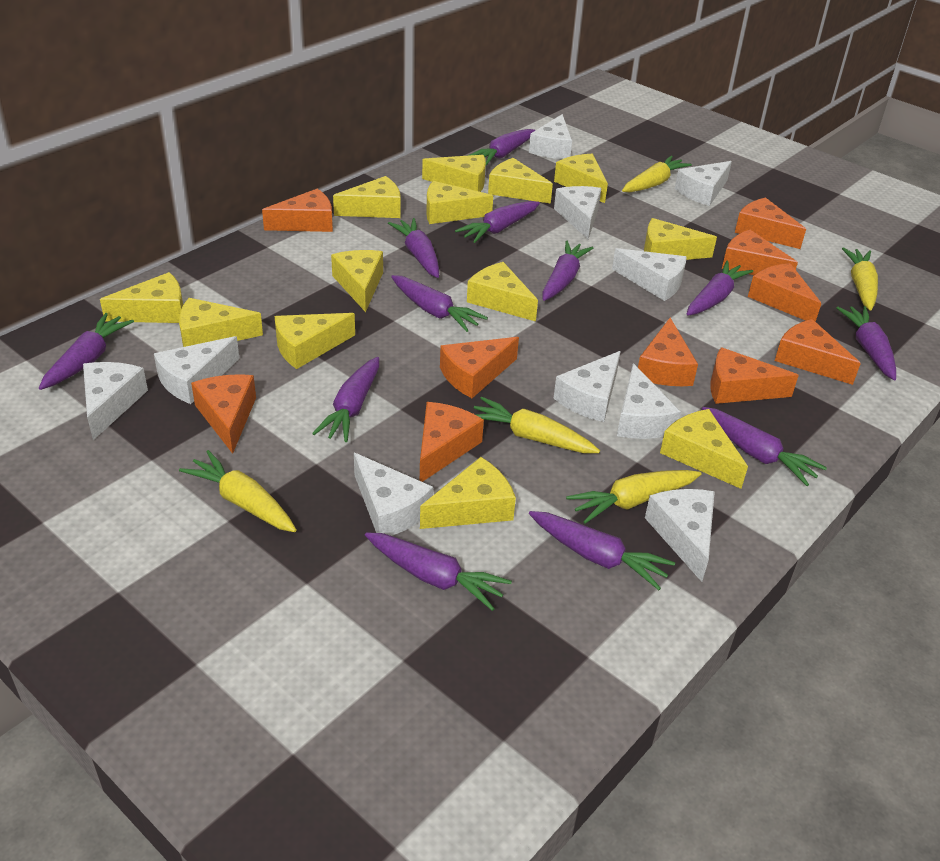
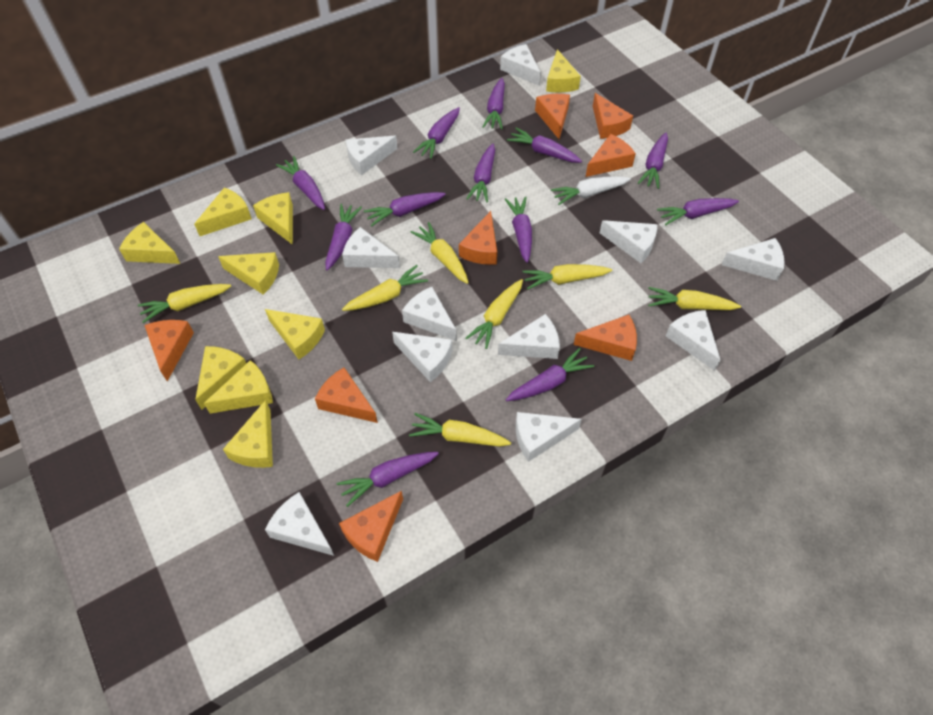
orange cheese: 10 -> 8
white carrot: 0 -> 1
white cheese: 10 -> 11
yellow carrot: 5 -> 7
yellow cheese: 13 -> 9

